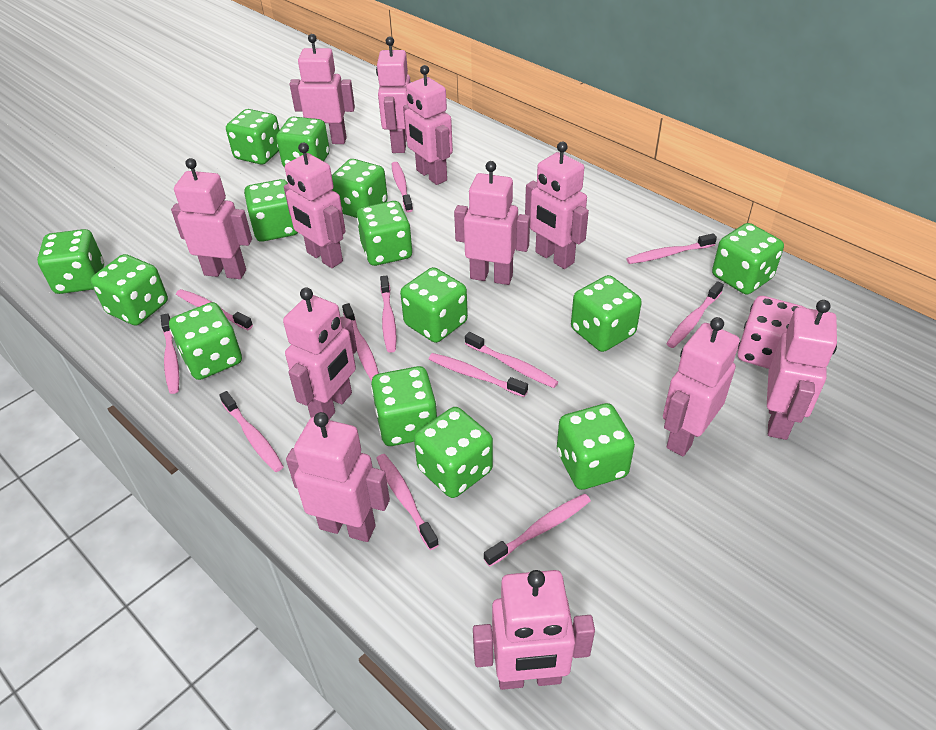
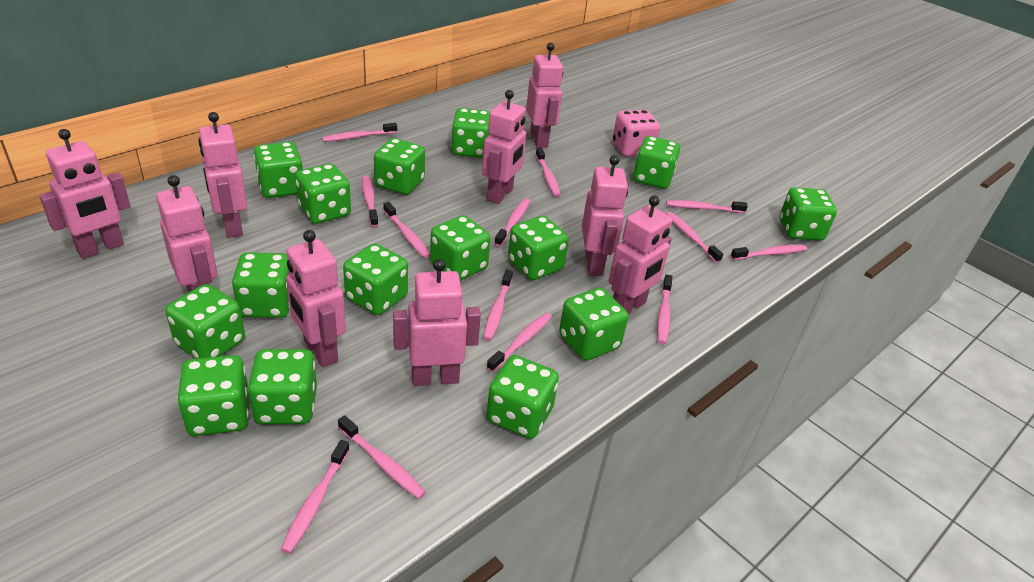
green dice: 14 -> 15
pink robot: 12 -> 9
pink toothbrush: 12 -> 13

